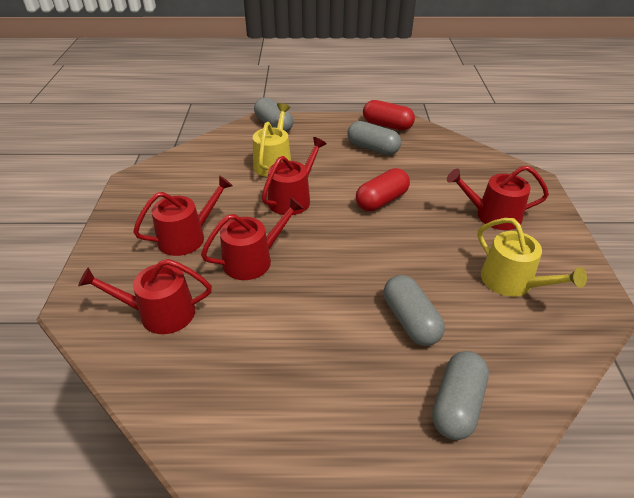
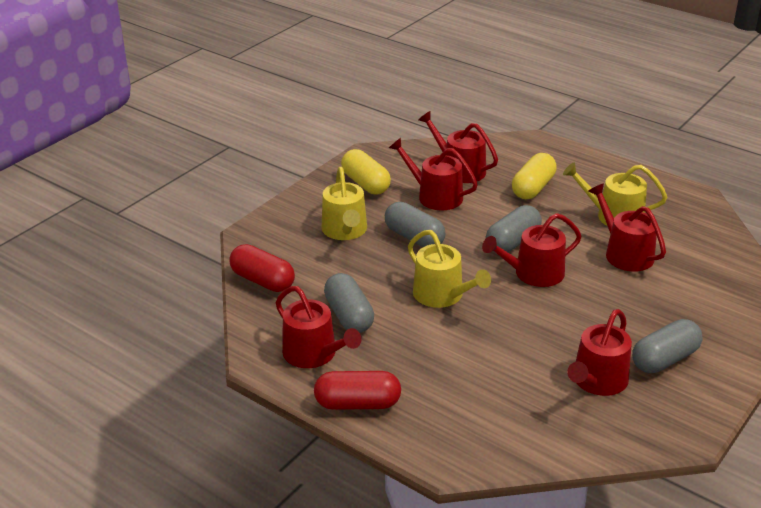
red watering can: 5 -> 6
yellow capsule: 0 -> 2
yellow watering can: 2 -> 3

